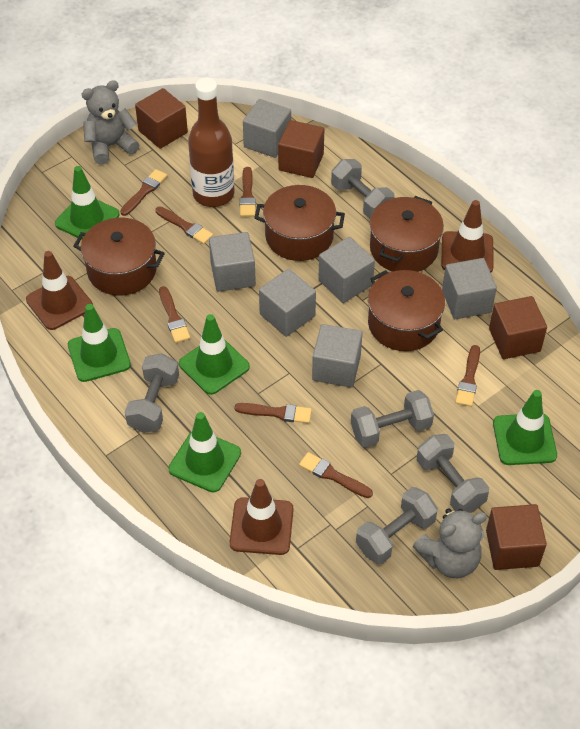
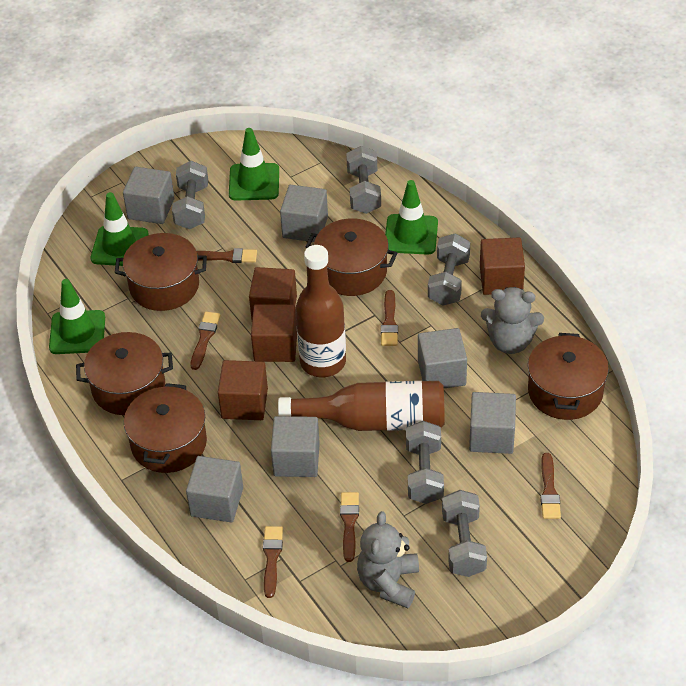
brown bottle: 1 -> 2
brown brush: 7 -> 6
brown pot: 4 -> 5
brown traffic cone: 3 -> 0
green traffic cone: 5 -> 4

